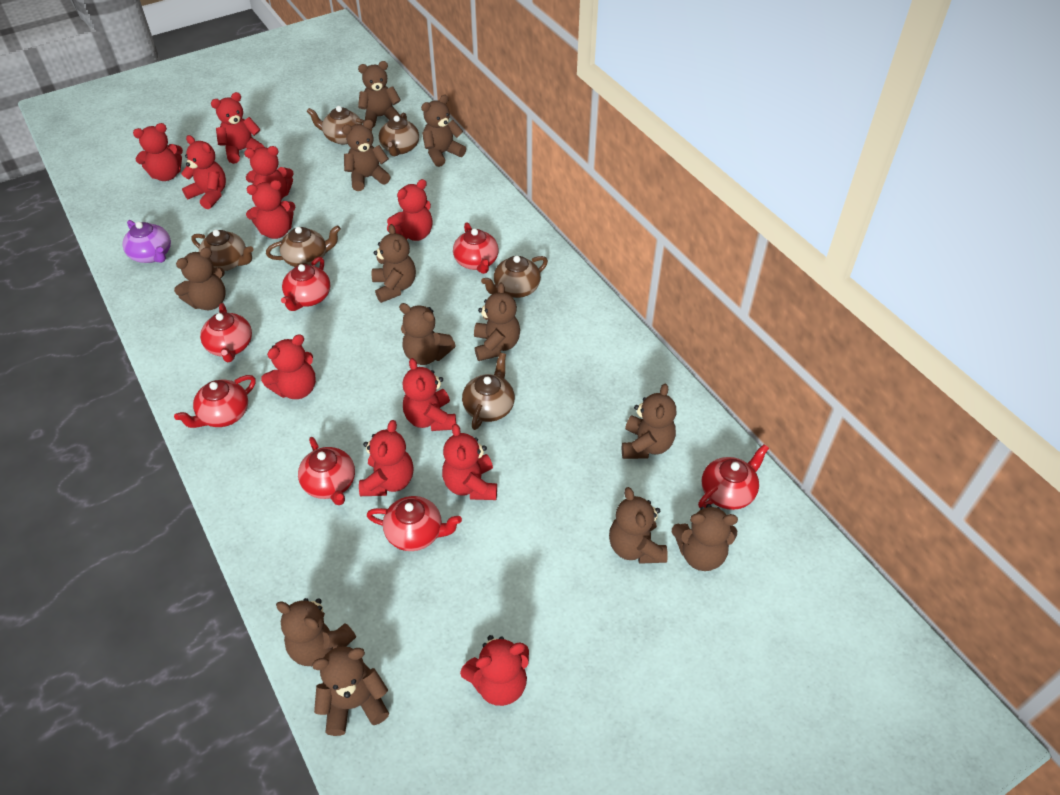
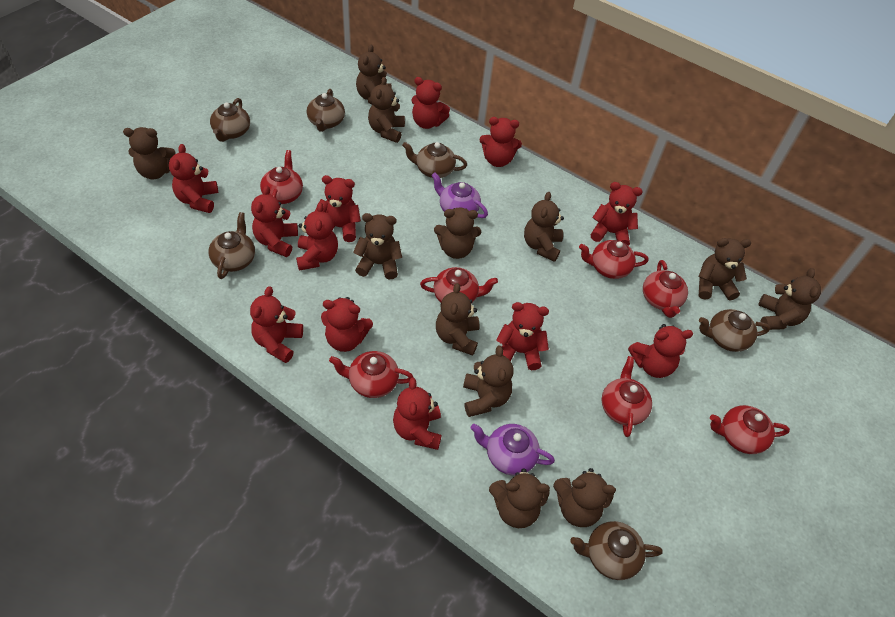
purple teapot: 1 -> 2
red teddy bear: 11 -> 12

